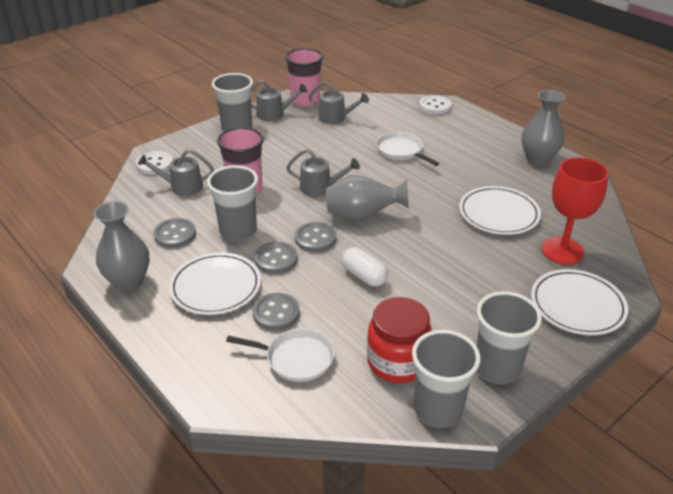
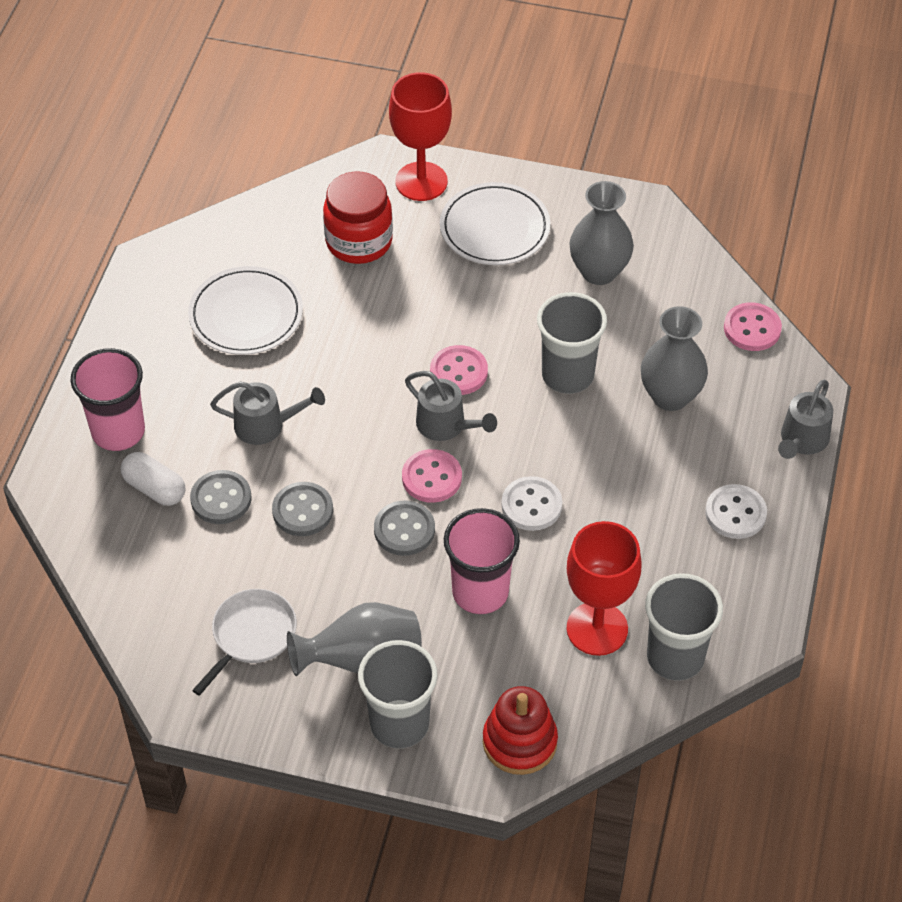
grey button: 4 -> 3
grey cup: 4 -> 3
grey watering can: 4 -> 3
pink button: 0 -> 3
red goblet: 1 -> 2
red stacking toy: 0 -> 1
white pan: 2 -> 1
white plate: 3 -> 2

